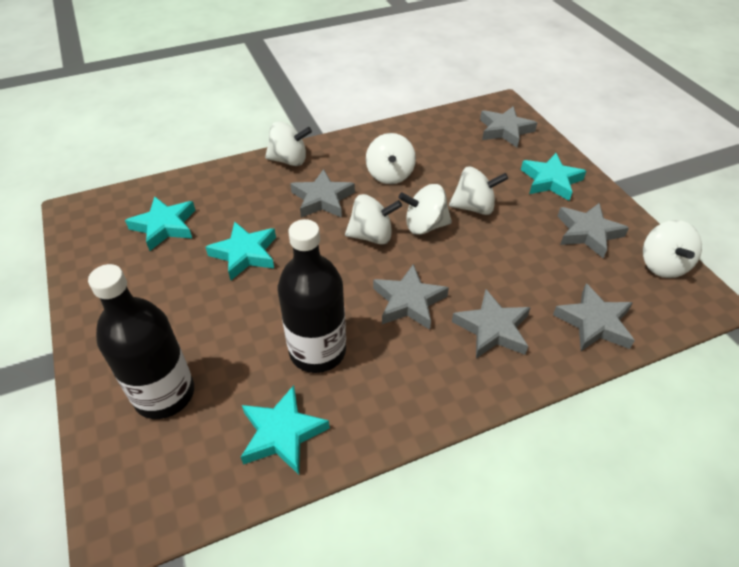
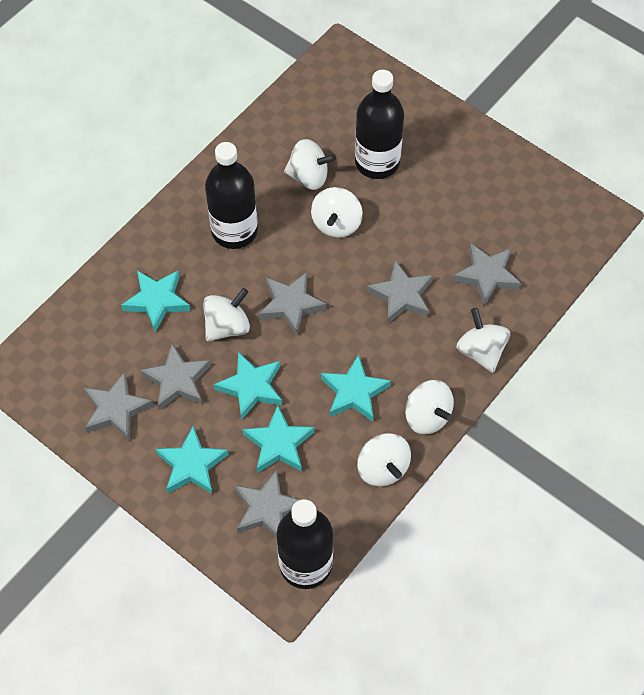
black bottle: 2 -> 3
turquoise star: 4 -> 5

